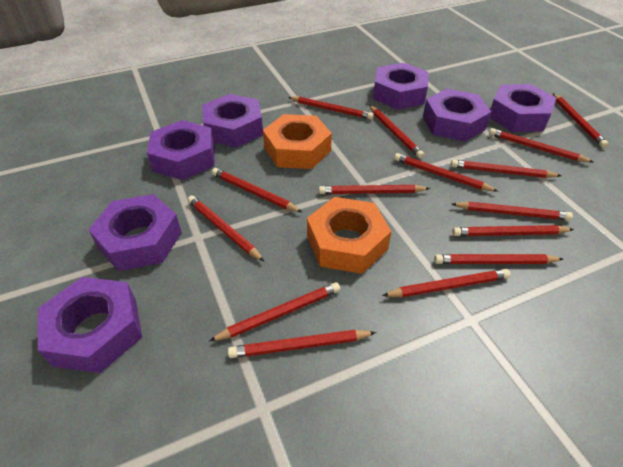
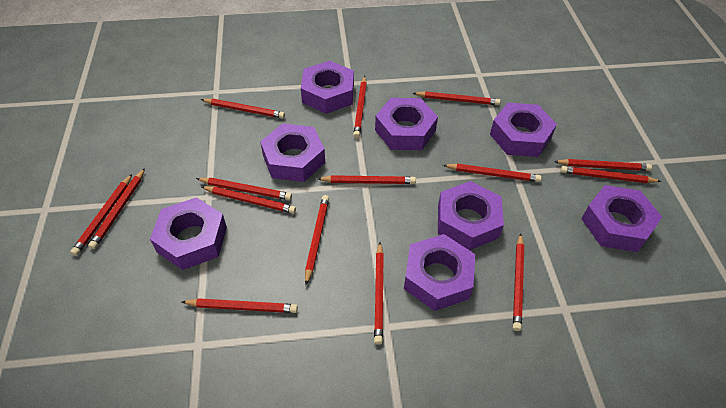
orange nut: 2 -> 0
purple nut: 7 -> 8

